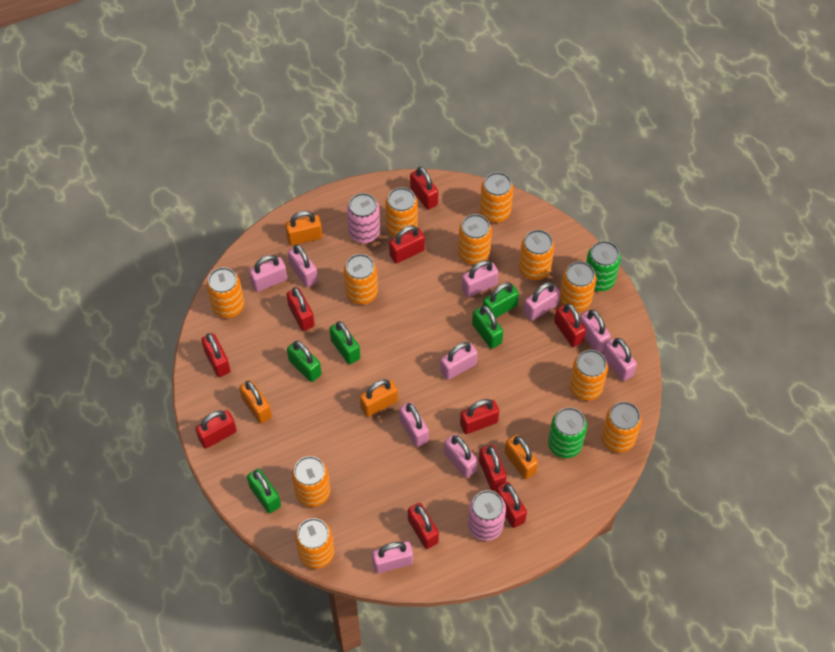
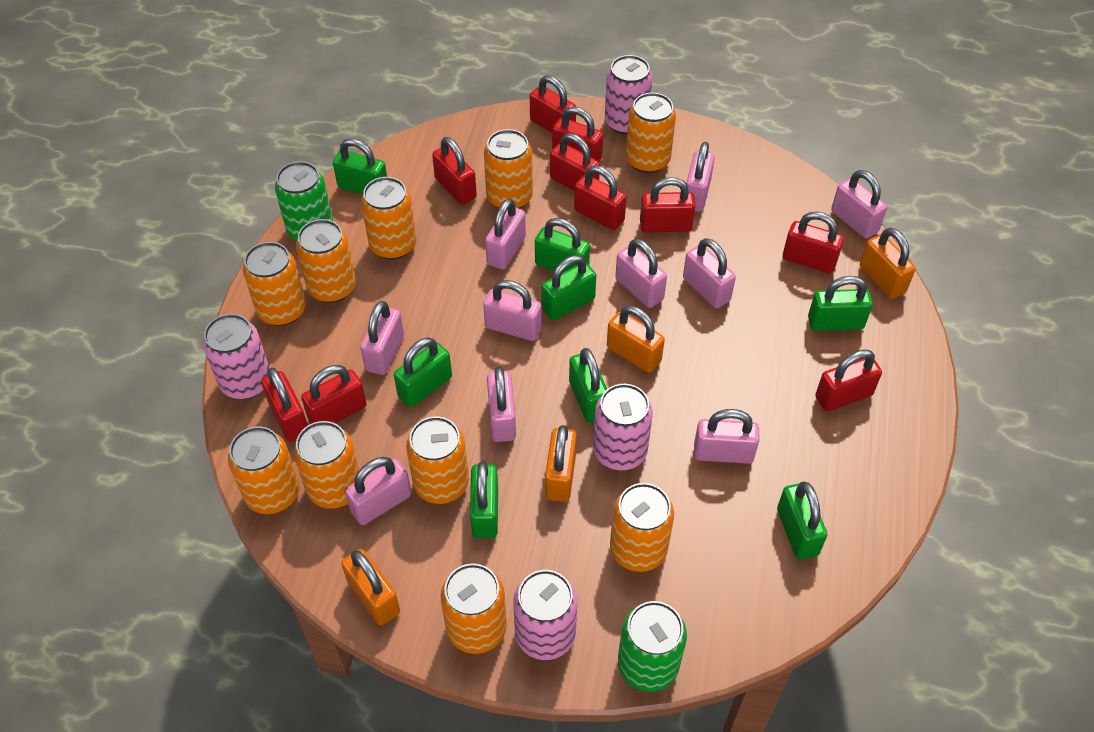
green padlock: 5 -> 8
orange can: 11 -> 10
pink can: 2 -> 4

